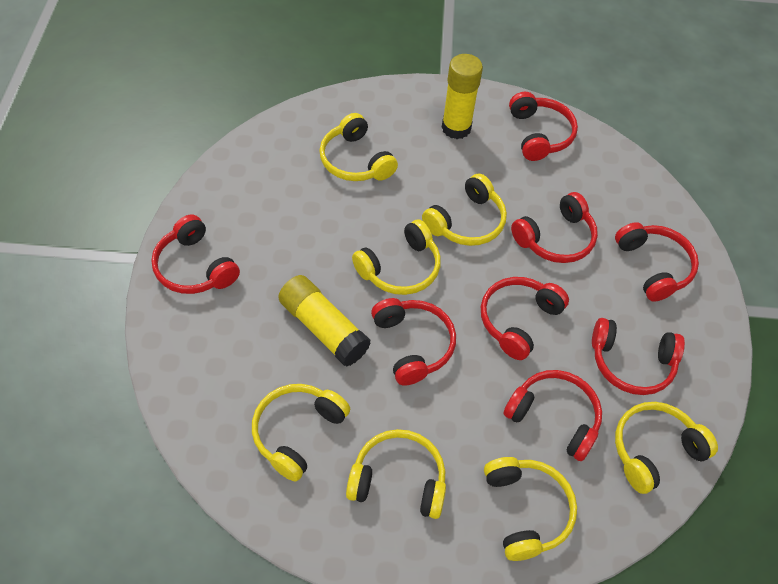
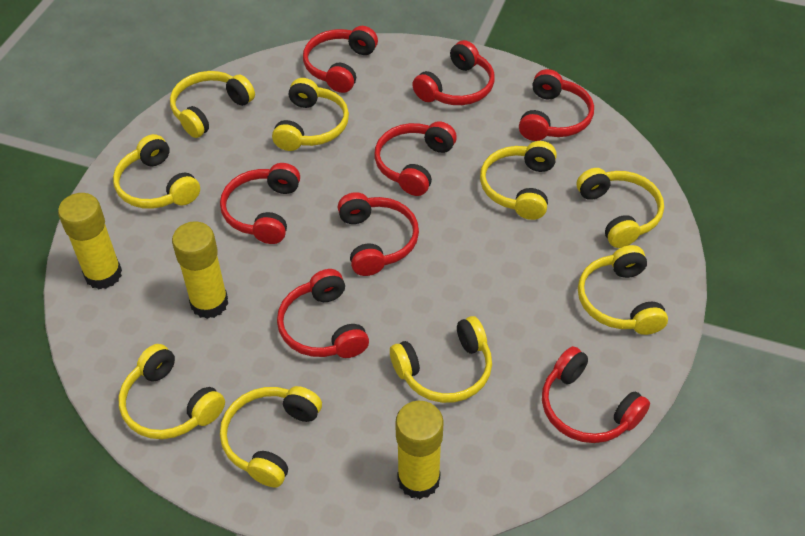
yellow glue stick: 2 -> 3
yellow headphones: 7 -> 9

